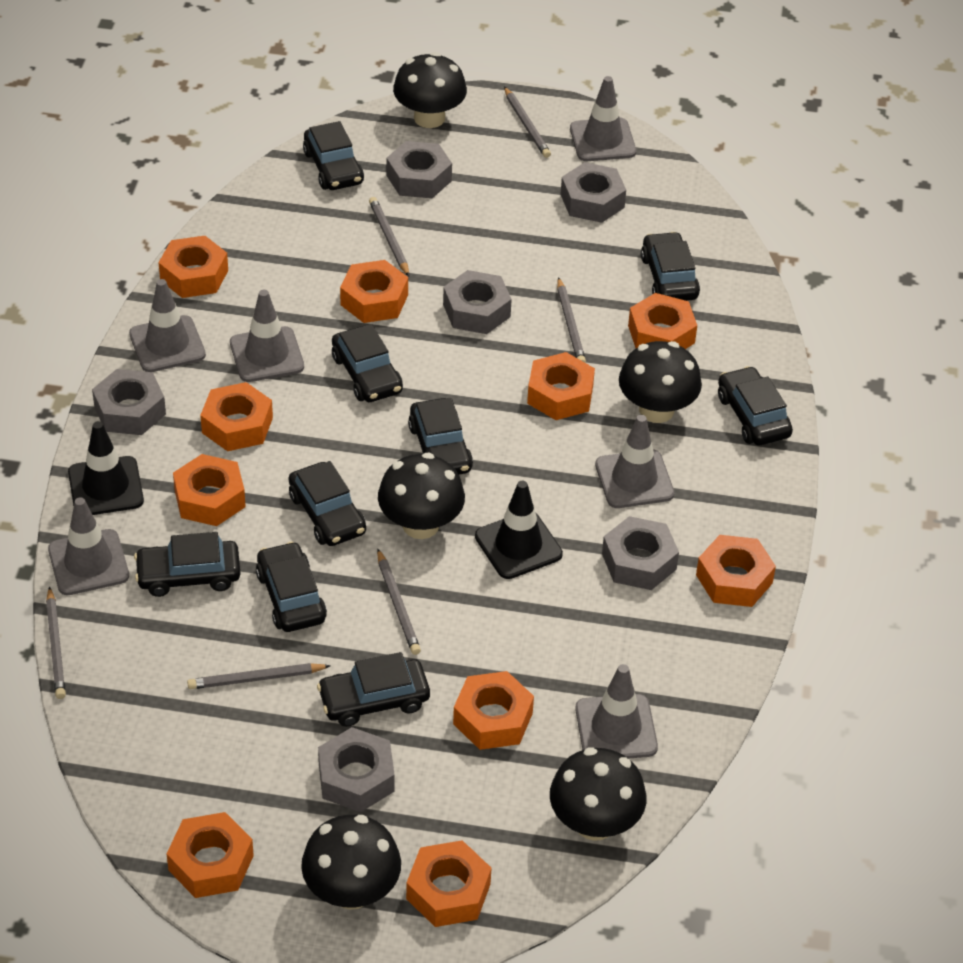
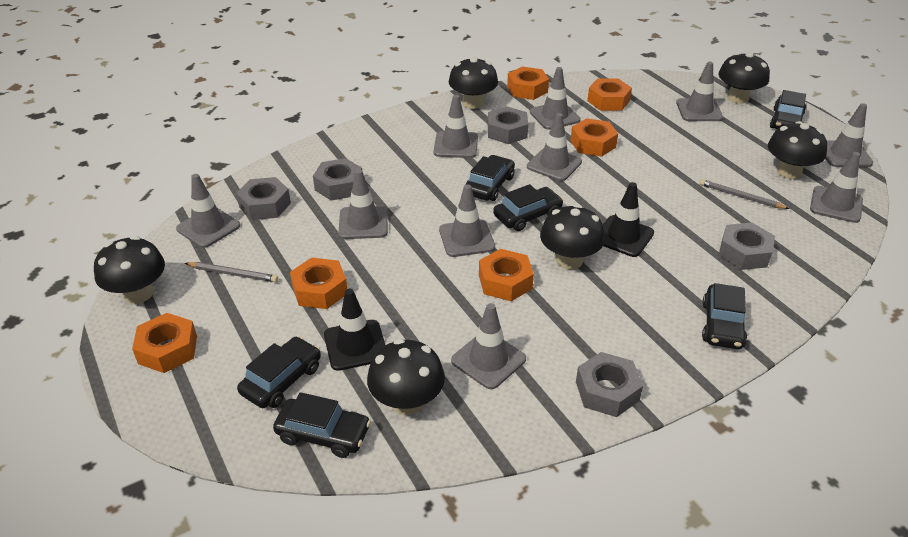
black car: 9 -> 6
black mushroom: 5 -> 6
grey nut: 6 -> 5
grey pencil: 6 -> 2
grey traffic cone: 6 -> 10
orange nut: 10 -> 6

